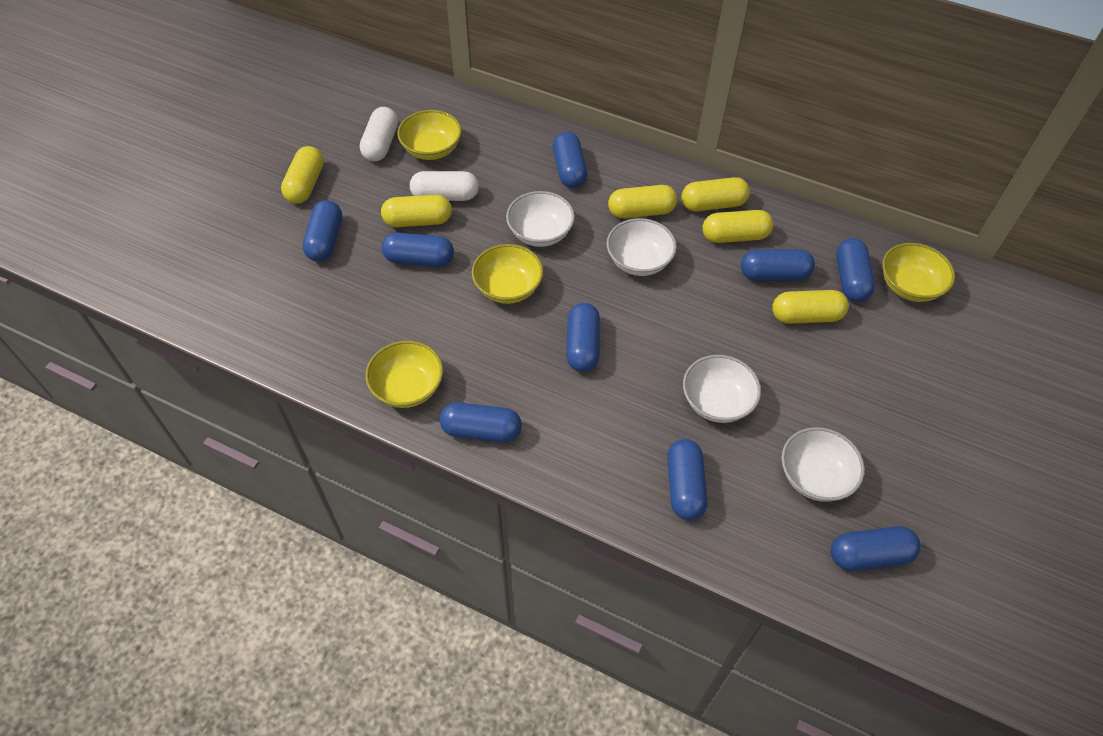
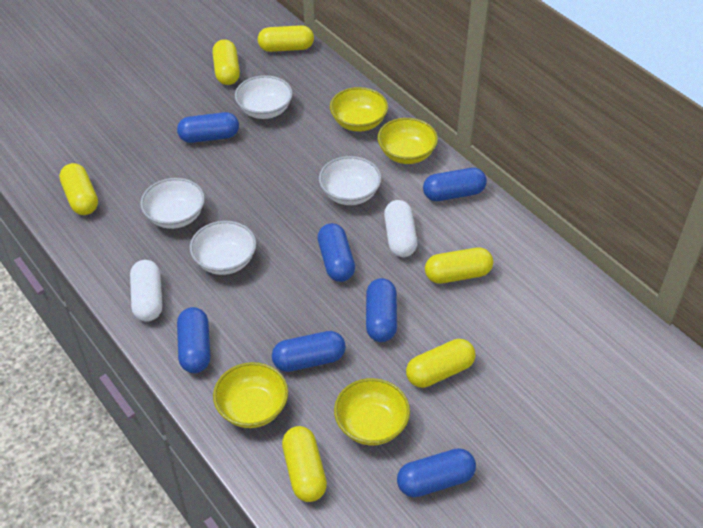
blue capsule: 9 -> 7

